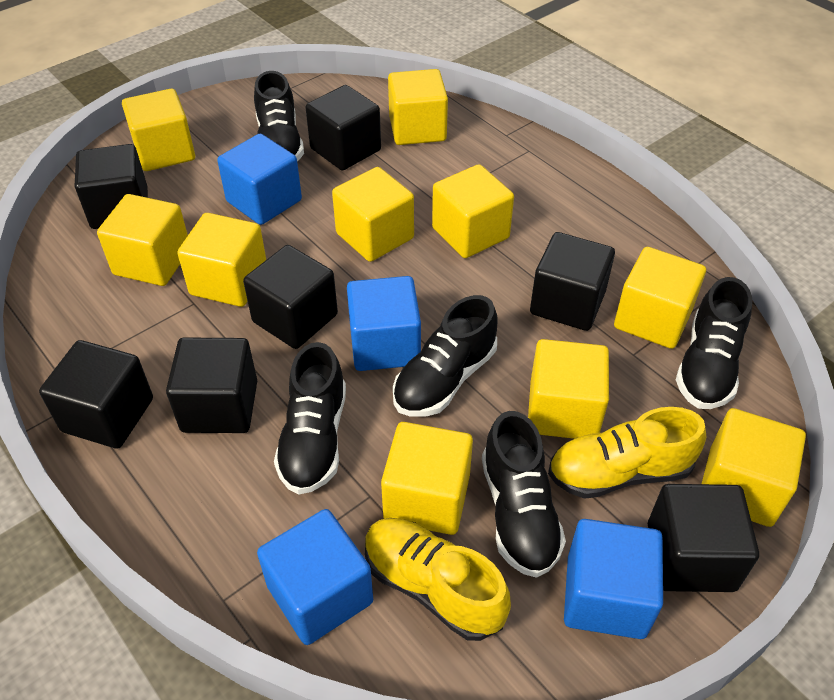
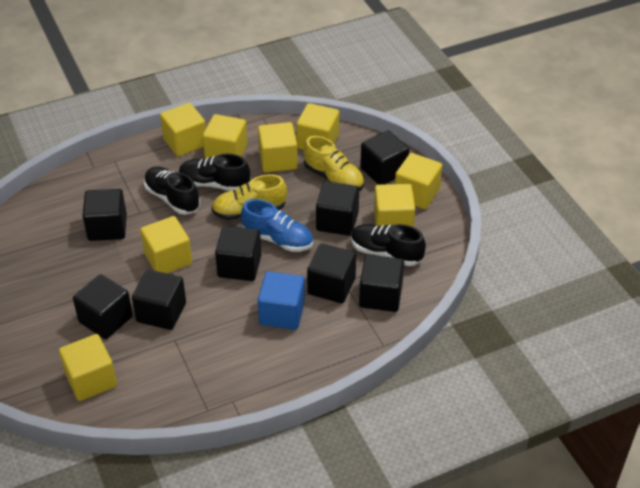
black cube: 7 -> 8
black shoe: 5 -> 3
blue cube: 4 -> 1
blue shoe: 0 -> 1
yellow cube: 10 -> 8

